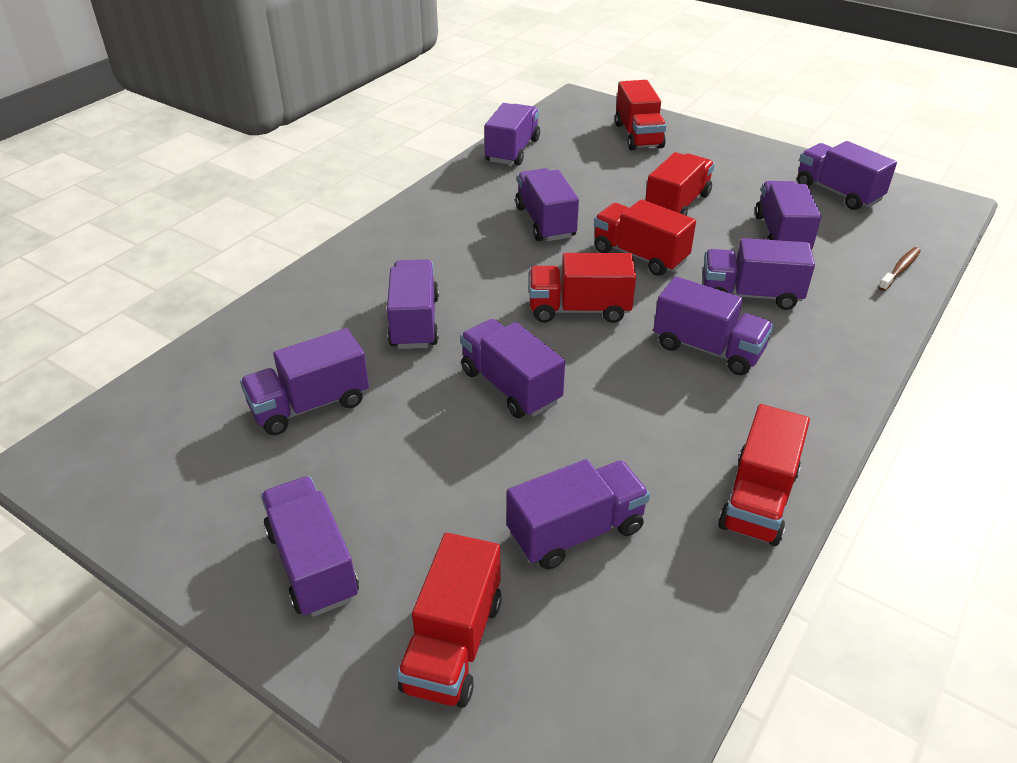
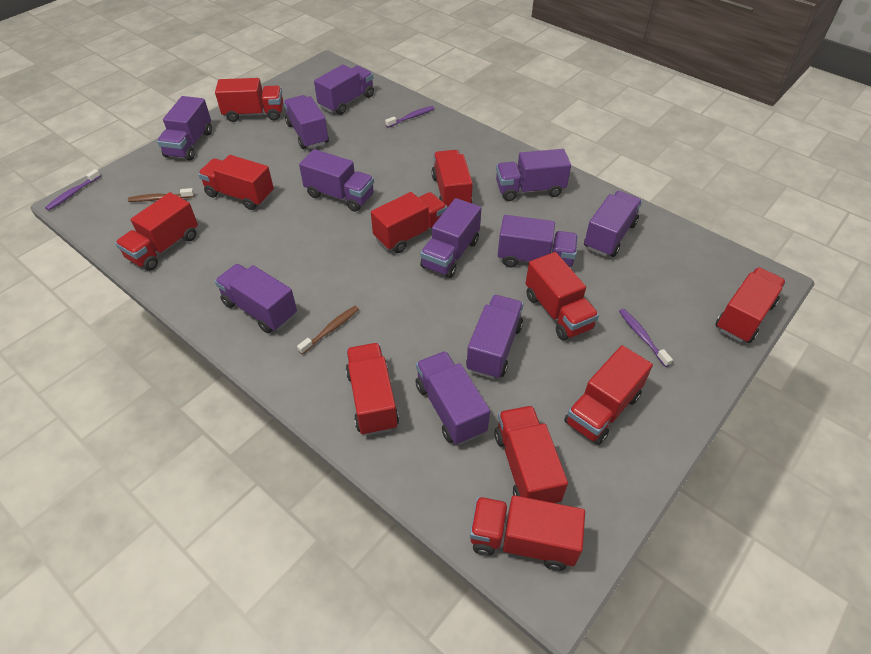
brown toothbrush: 1 -> 2
purple toothbrush: 0 -> 3
red truck: 6 -> 11

